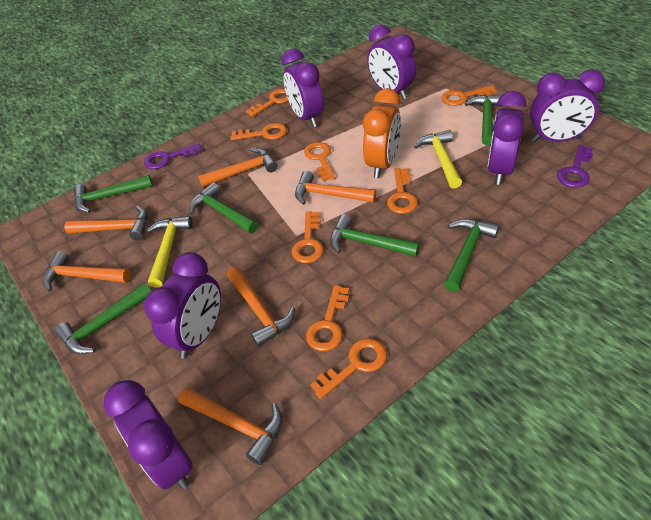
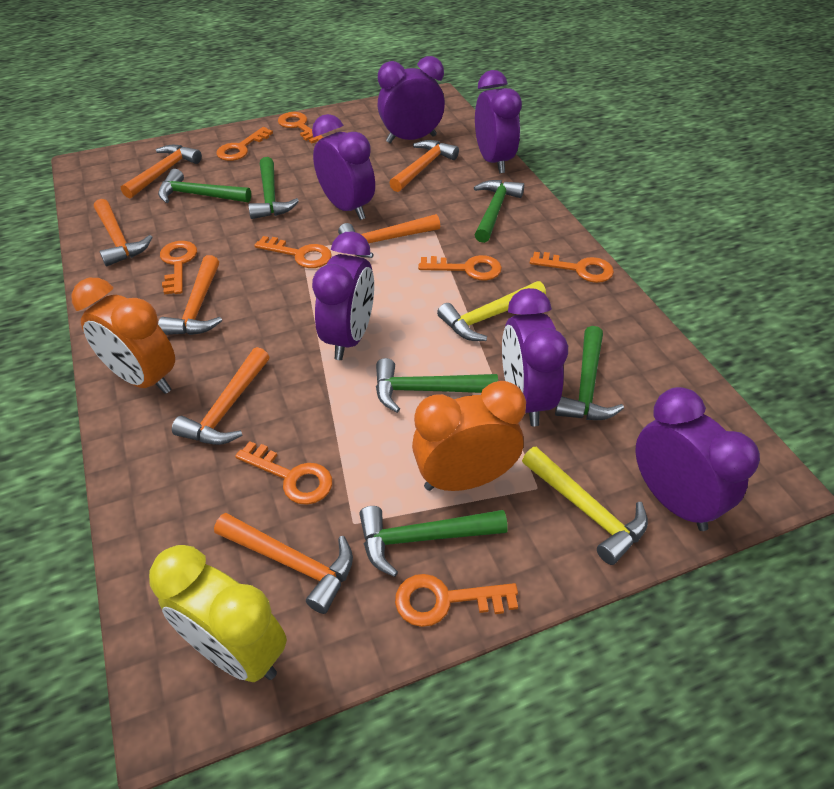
orange clock: 1 -> 2
orange hammer: 6 -> 7
purple key: 2 -> 0
yellow clock: 0 -> 1

